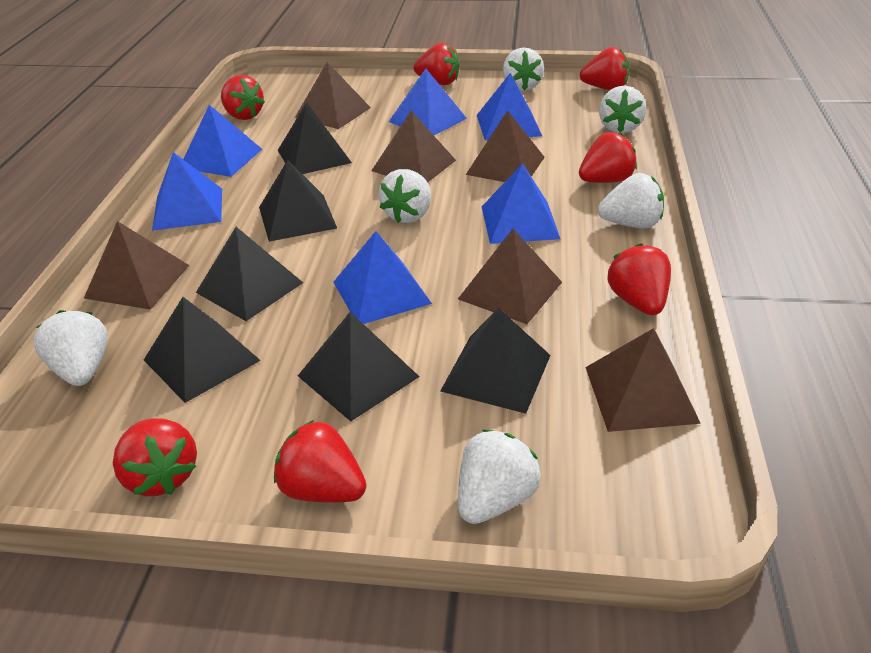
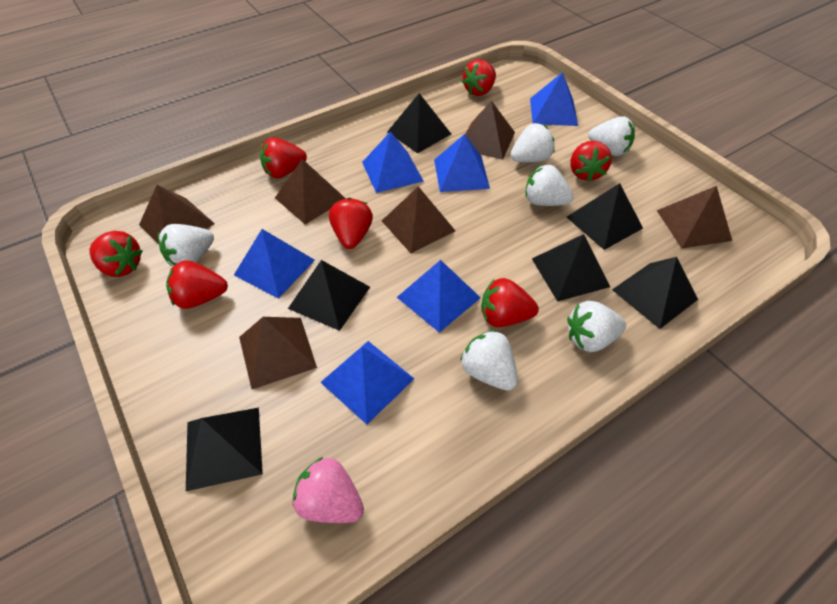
pink strawberry: 0 -> 1

